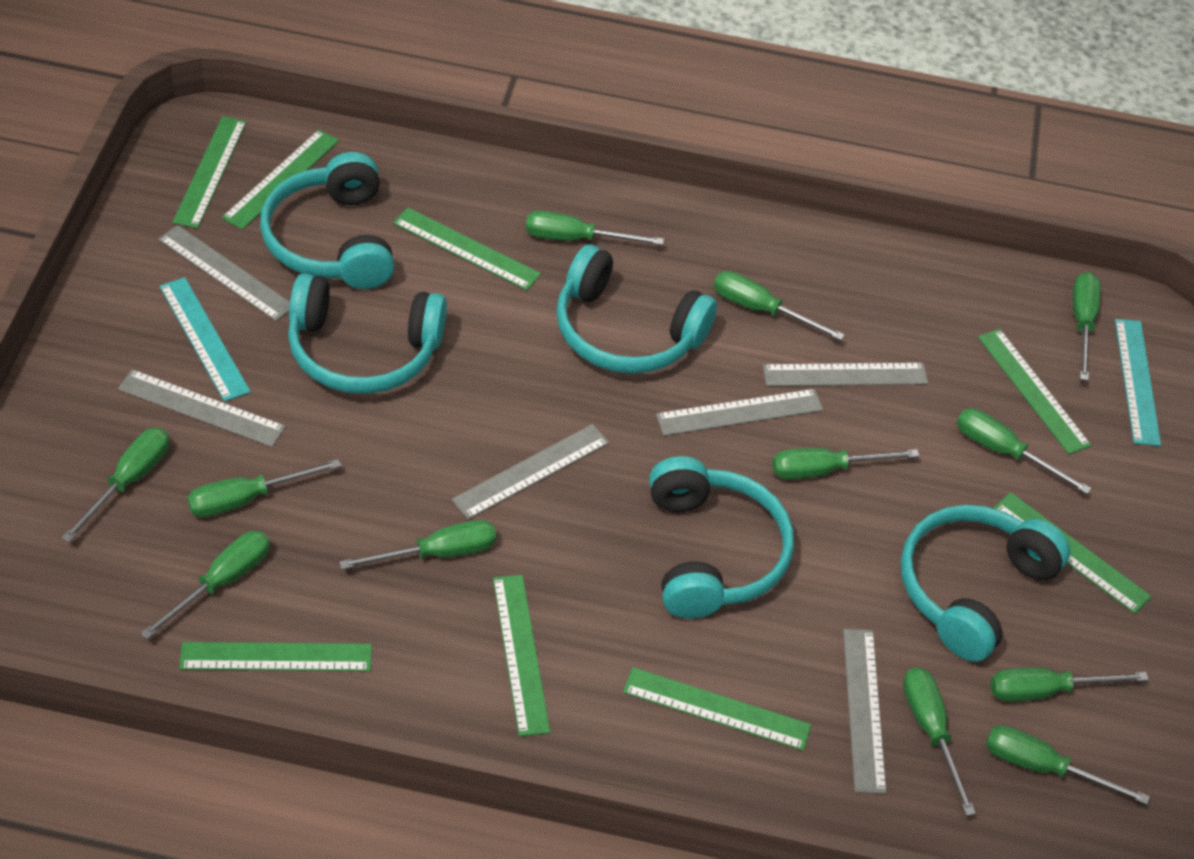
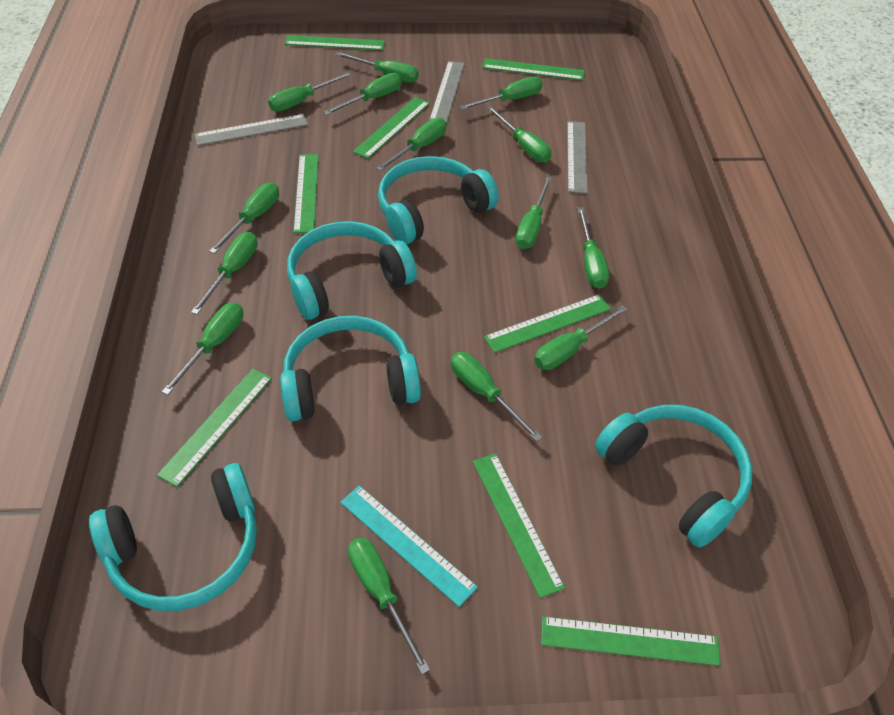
green screwdriver: 12 -> 14
grey ruler: 6 -> 3
turquoise ruler: 2 -> 1

